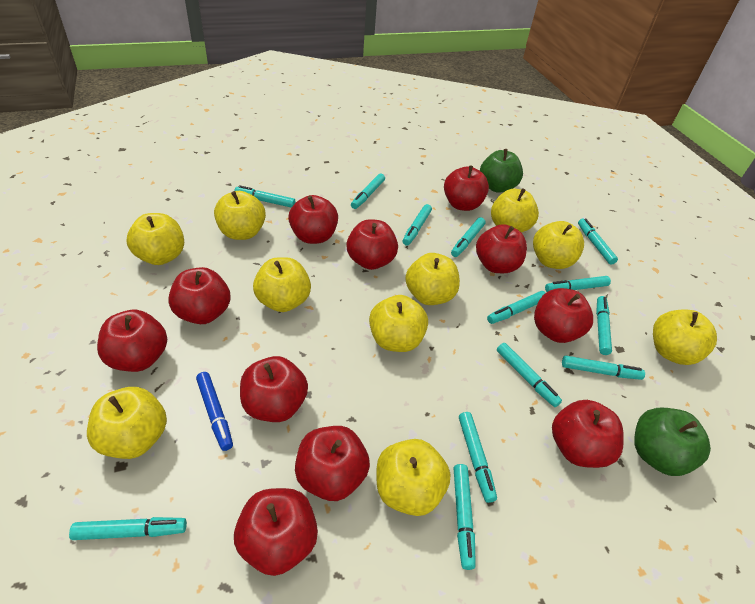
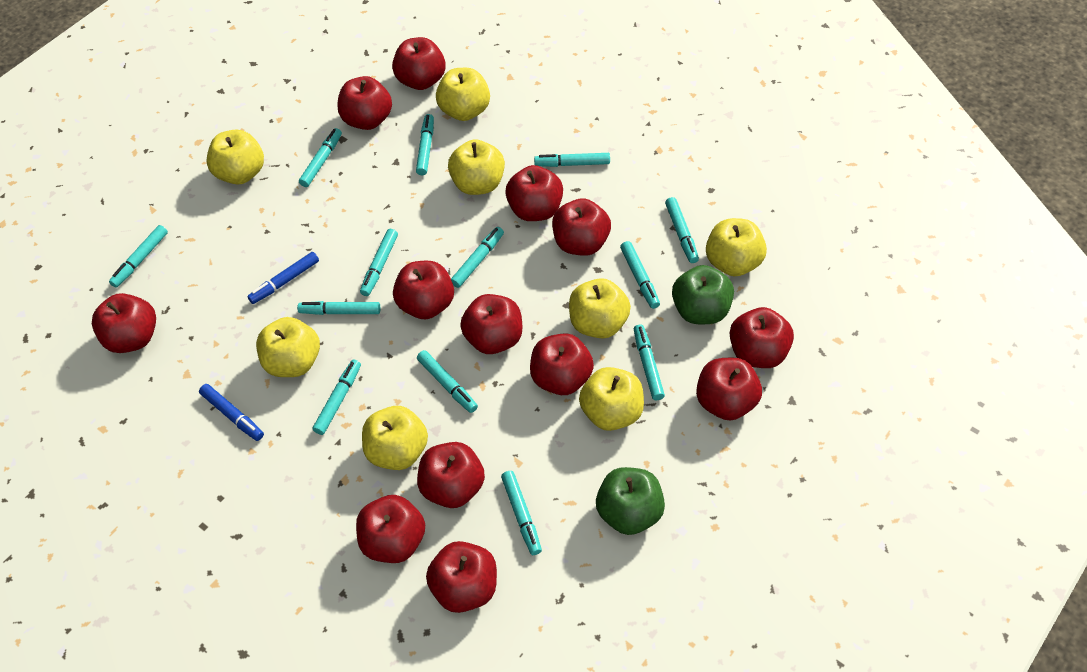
blue marker: 1 -> 2
red apple: 11 -> 13
yellow apple: 10 -> 8

